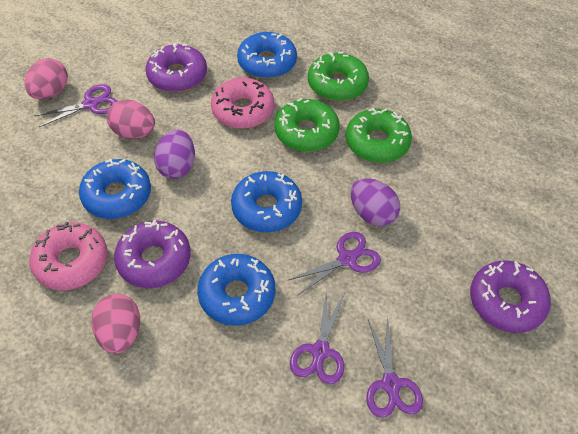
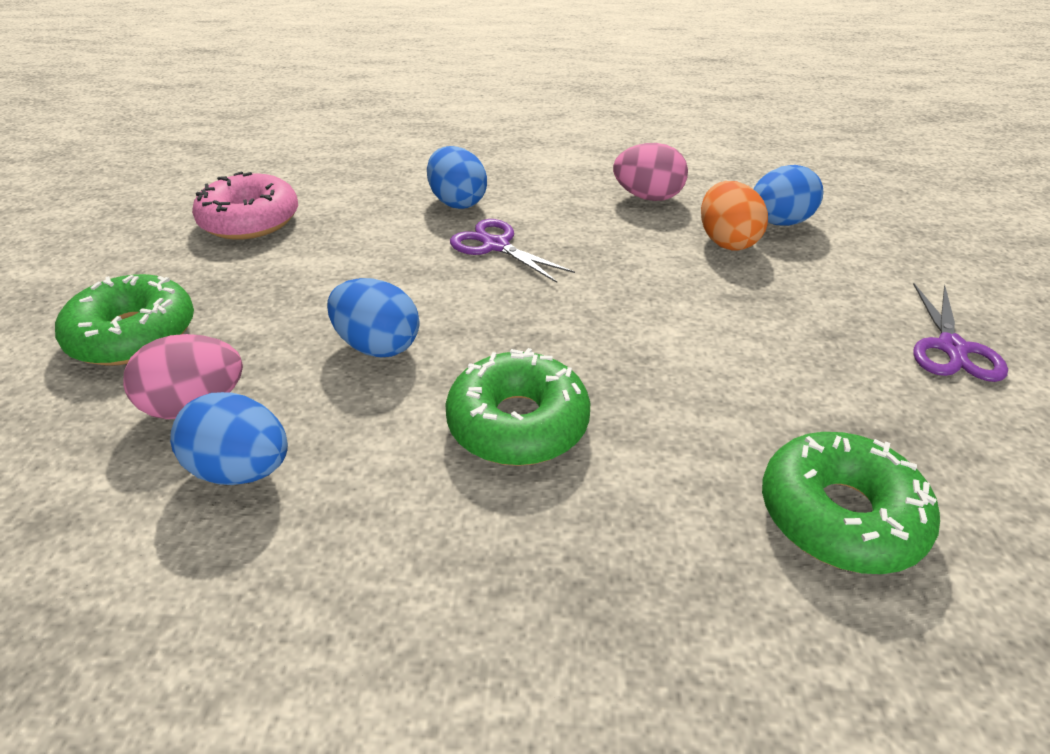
blue donut: 4 -> 0
blue egg: 0 -> 4
orange egg: 0 -> 1
pink donut: 2 -> 1
pink egg: 3 -> 2
purple donut: 3 -> 0
purple egg: 2 -> 0
purple scissors: 4 -> 2

